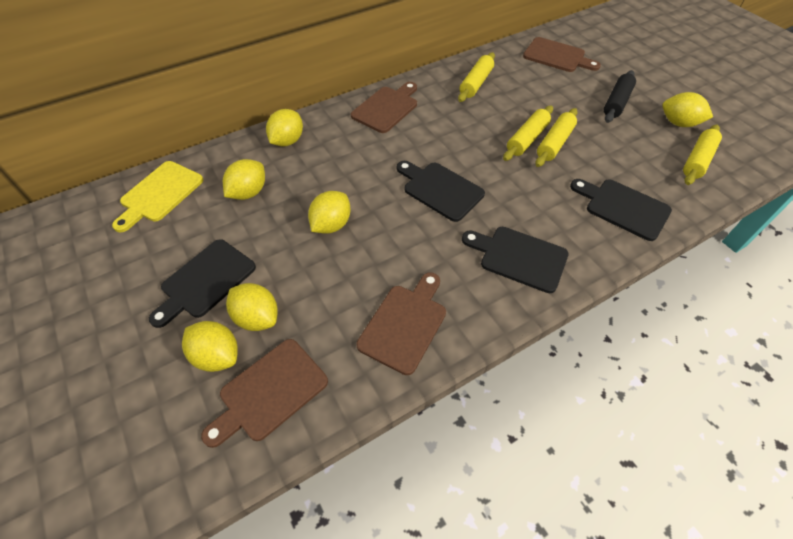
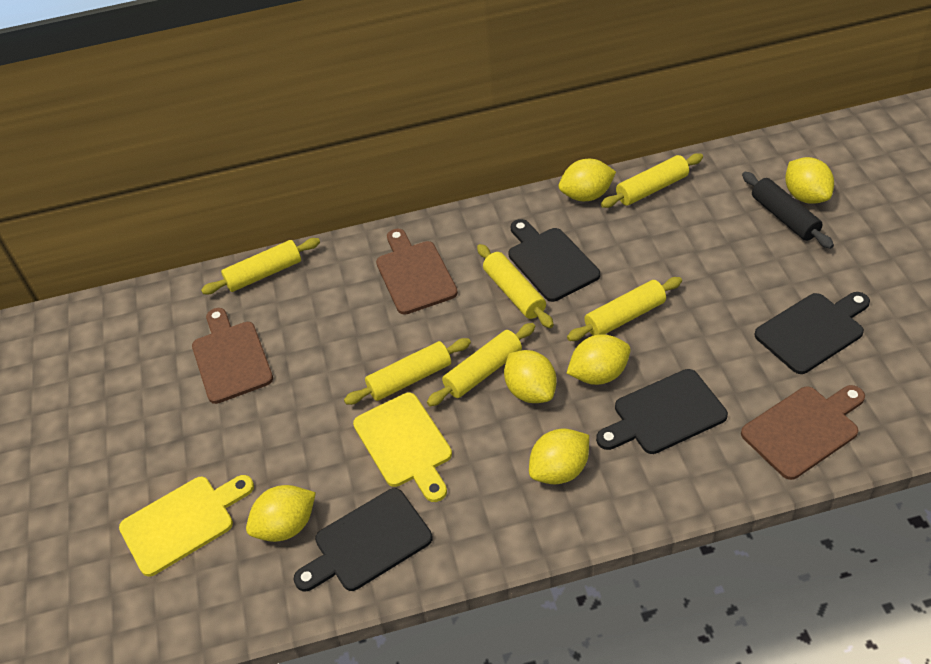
brown cutting board: 4 -> 3
yellow cutting board: 1 -> 2
yellow rolling pin: 4 -> 6

